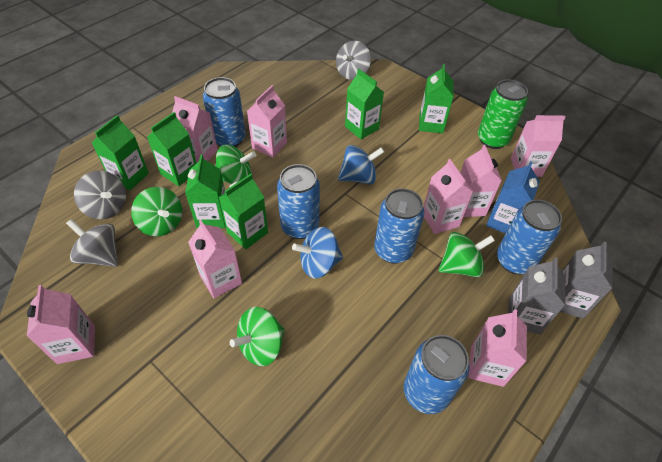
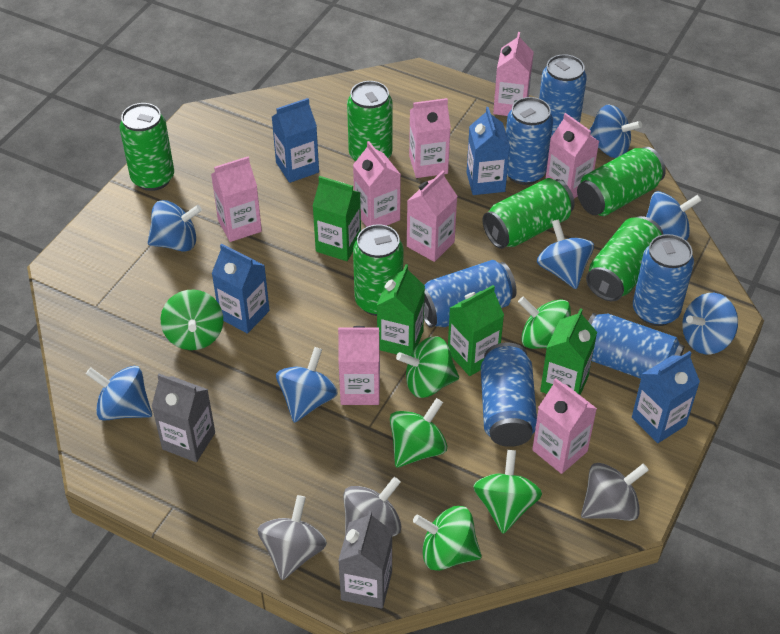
blue can: 5 -> 6
blue carton: 1 -> 4
blue spinning top: 2 -> 7
green can: 1 -> 6
green carton: 6 -> 4
green spinning top: 4 -> 6

